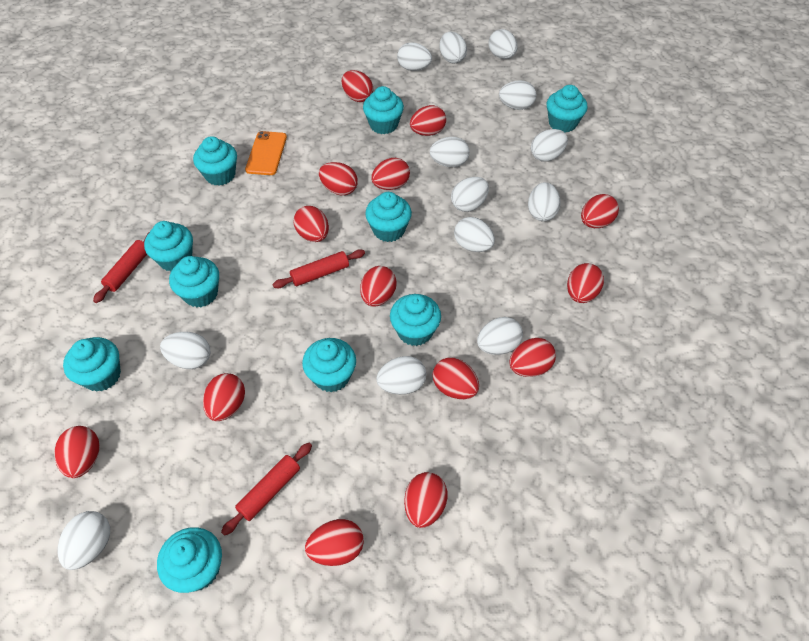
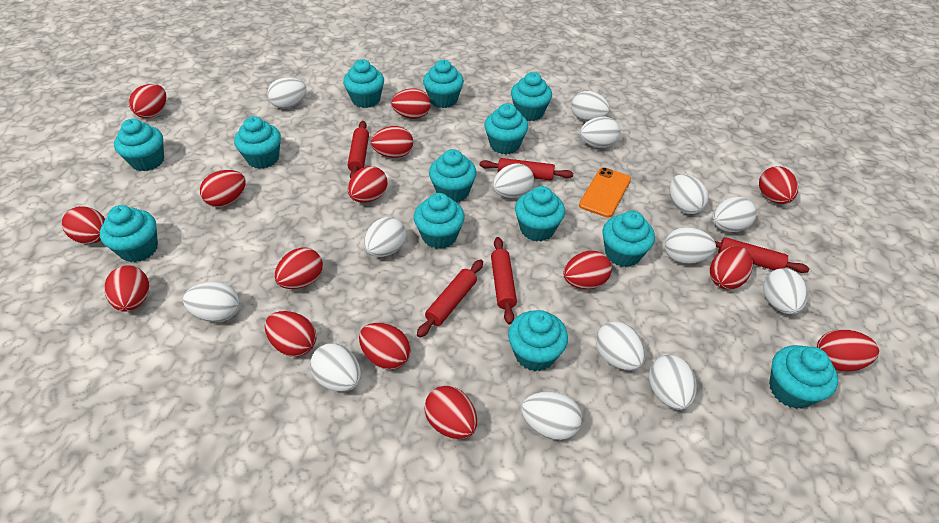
red egg: 14 -> 15
red rolling pin: 3 -> 5
turquoise cupcake: 10 -> 13
white egg: 13 -> 14

